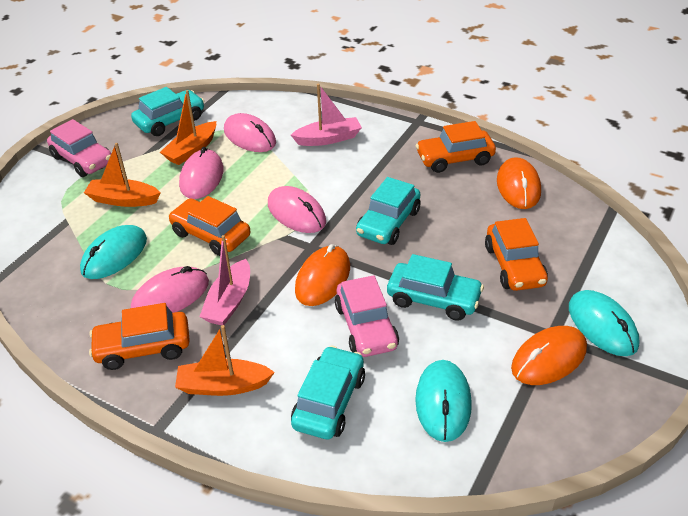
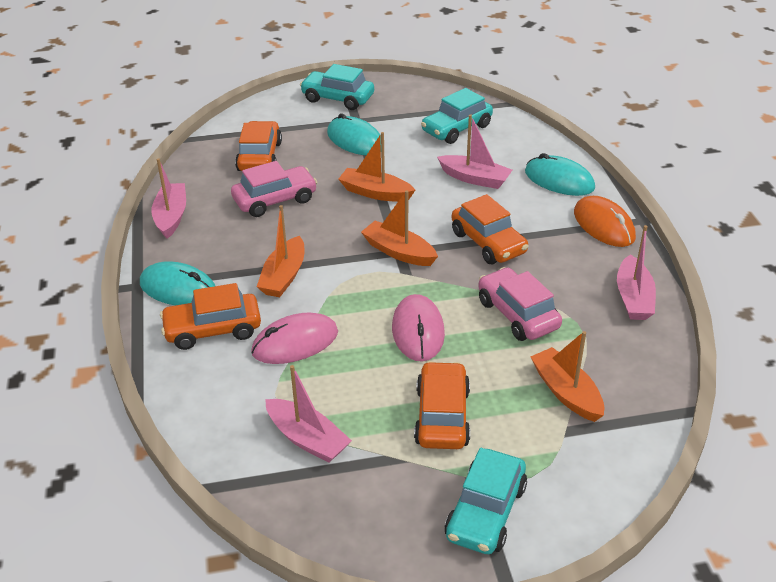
orange boat: 3 -> 4
orange mouse: 3 -> 1
pink boat: 2 -> 4
pink mouse: 4 -> 2
turquoise car: 4 -> 3

